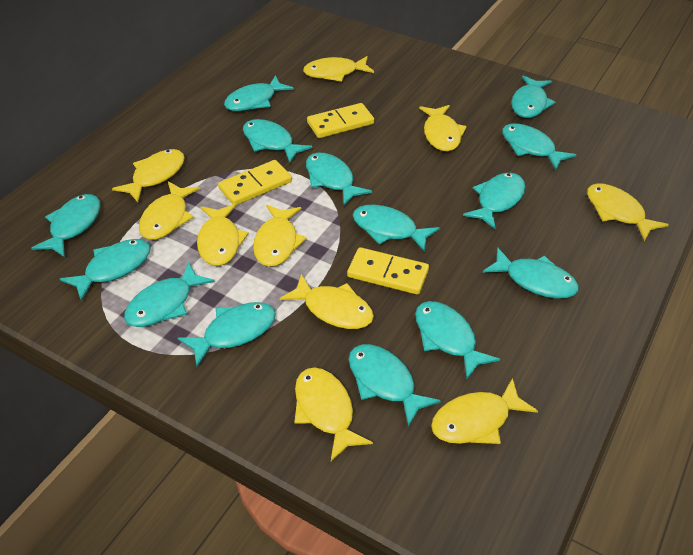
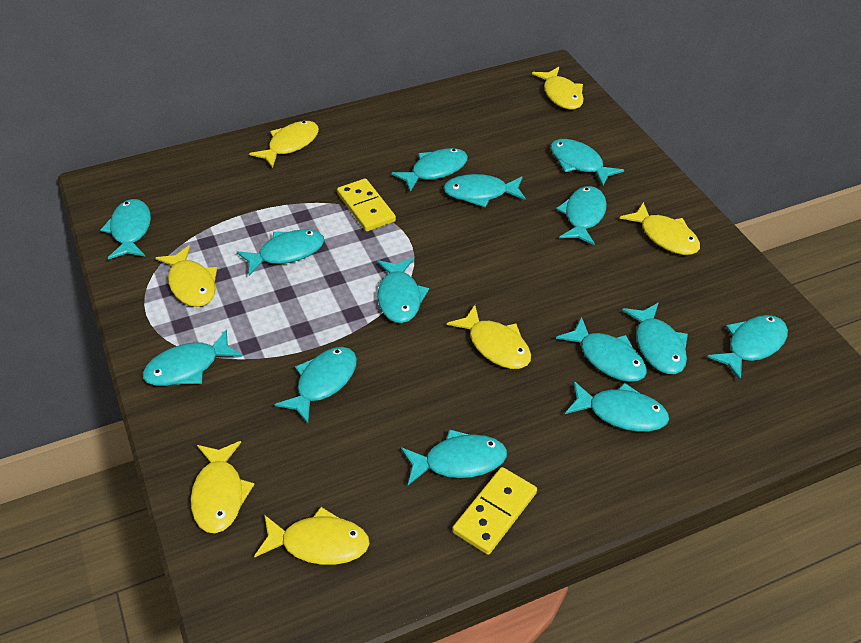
yellow domino: 3 -> 2
yellow fish: 10 -> 7

